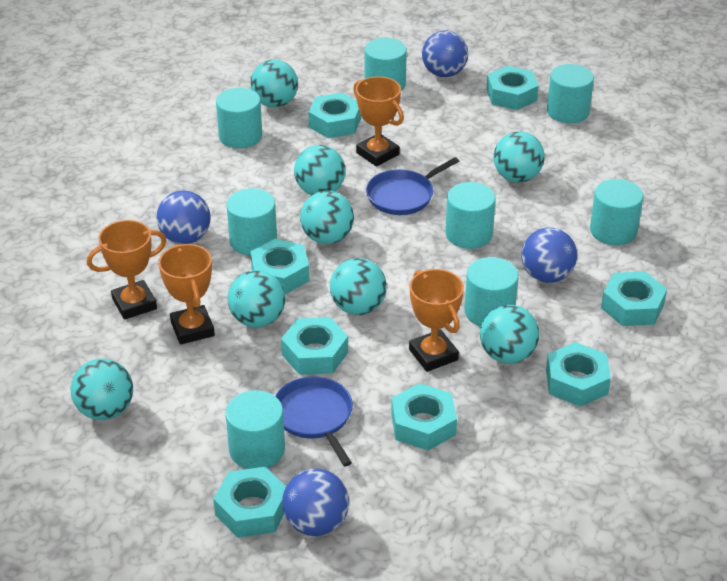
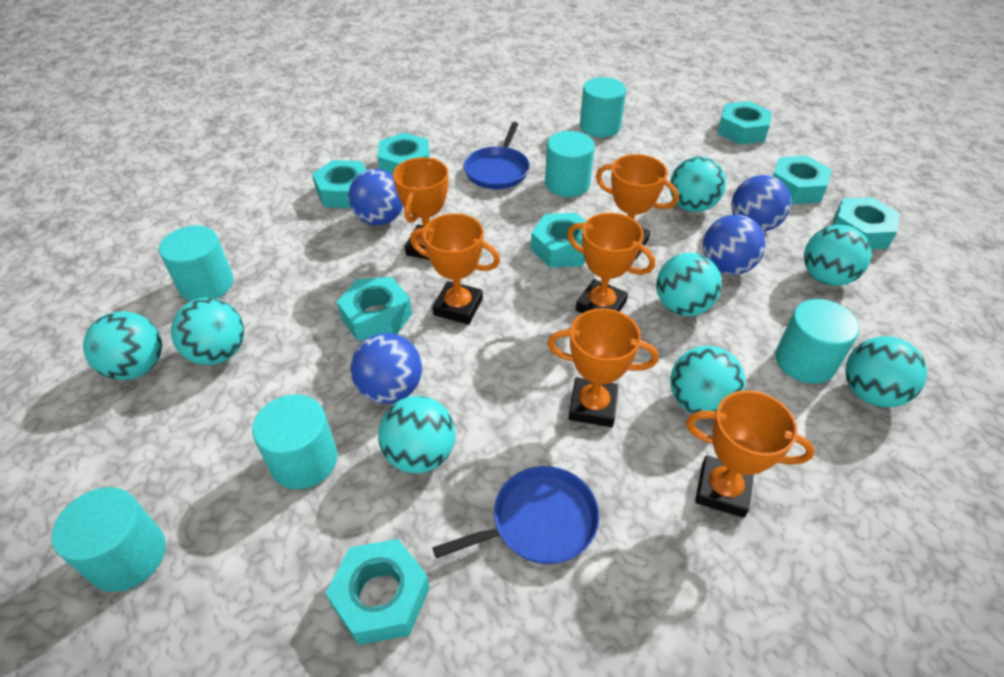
orange trophy: 4 -> 6
turquoise cylinder: 8 -> 6

